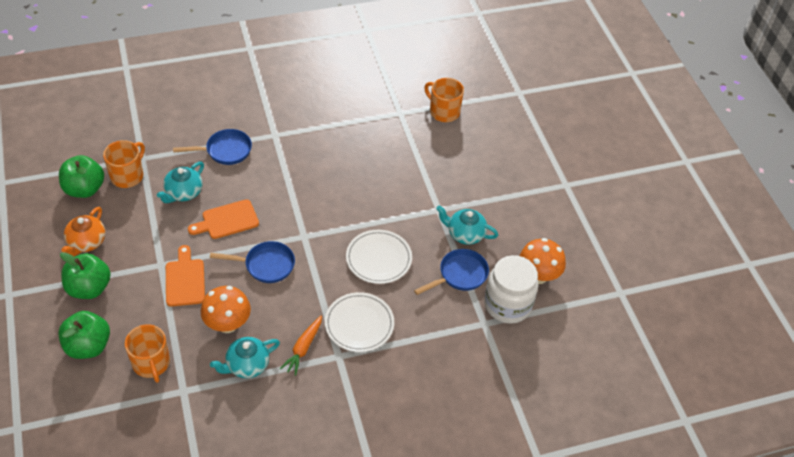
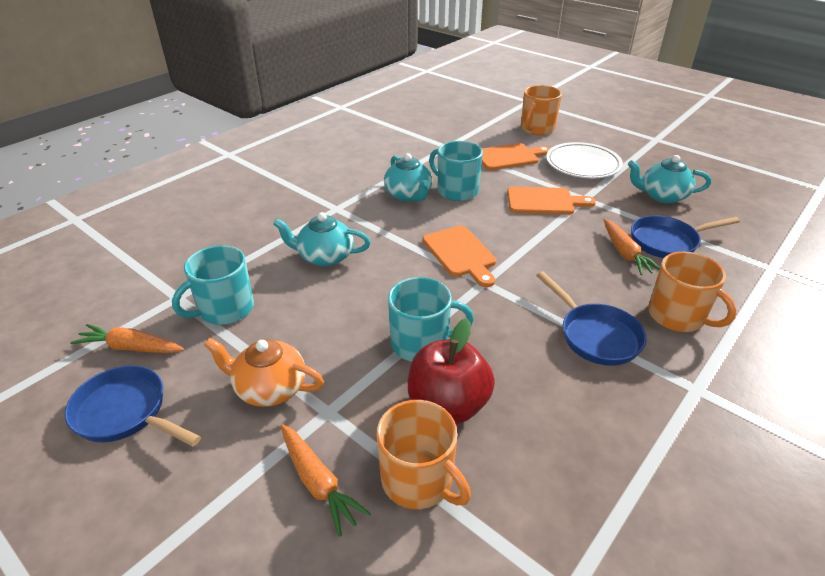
green apple: 3 -> 0
orange carrot: 1 -> 3
orange cutting board: 2 -> 3
orange mushroom: 2 -> 0
red apple: 0 -> 1
turquoise mug: 0 -> 3
white jar: 1 -> 0
white plate: 2 -> 1

